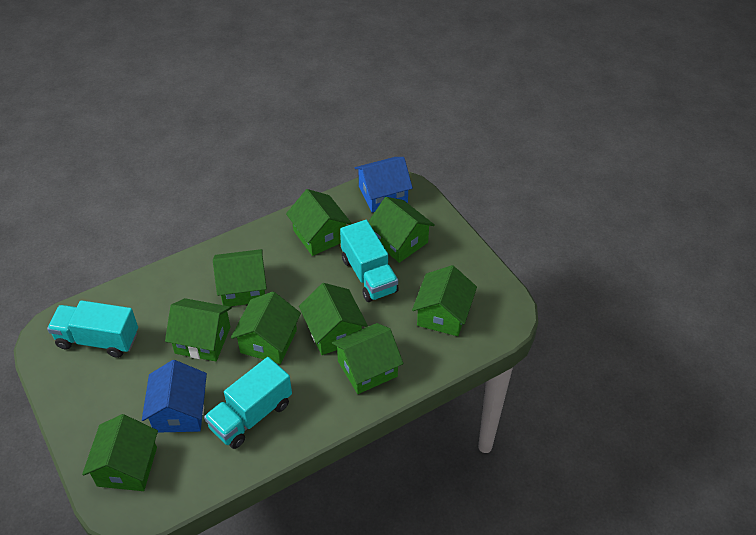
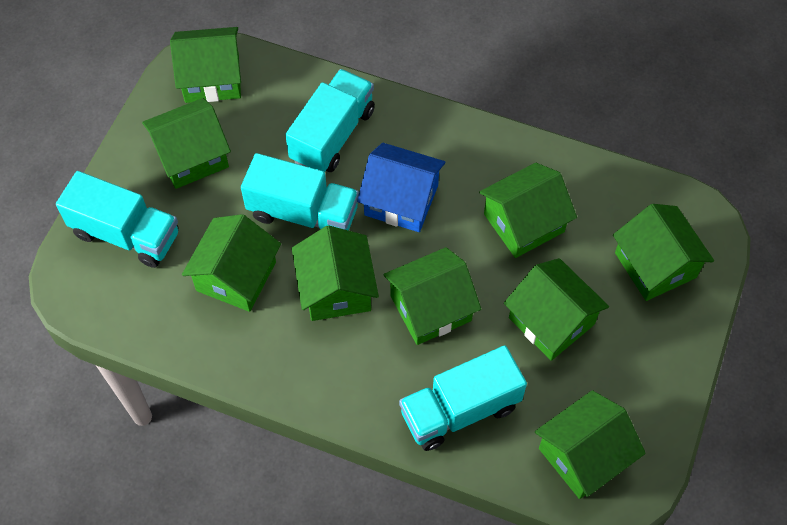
blue house: 2 -> 1
turquoise truck: 3 -> 4

